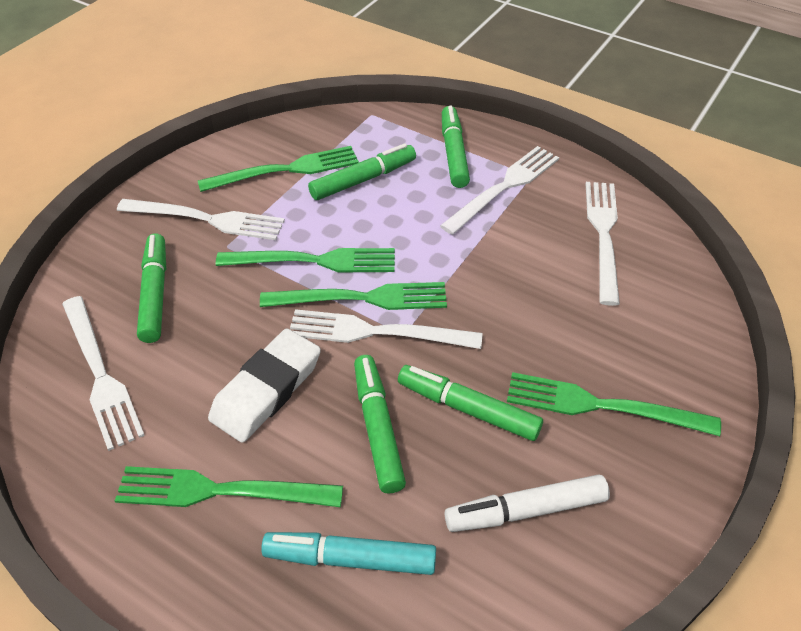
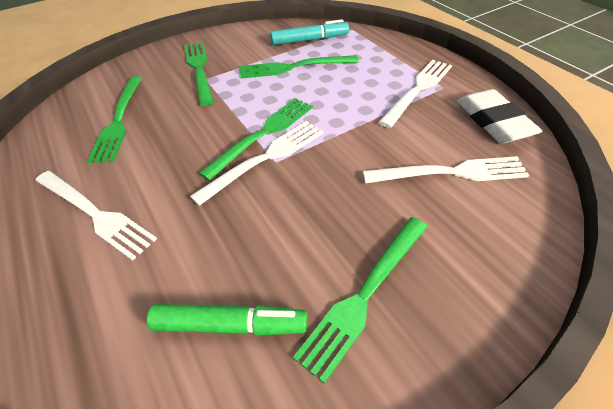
green marker: 5 -> 1
white fork: 5 -> 4
white marker: 1 -> 0

